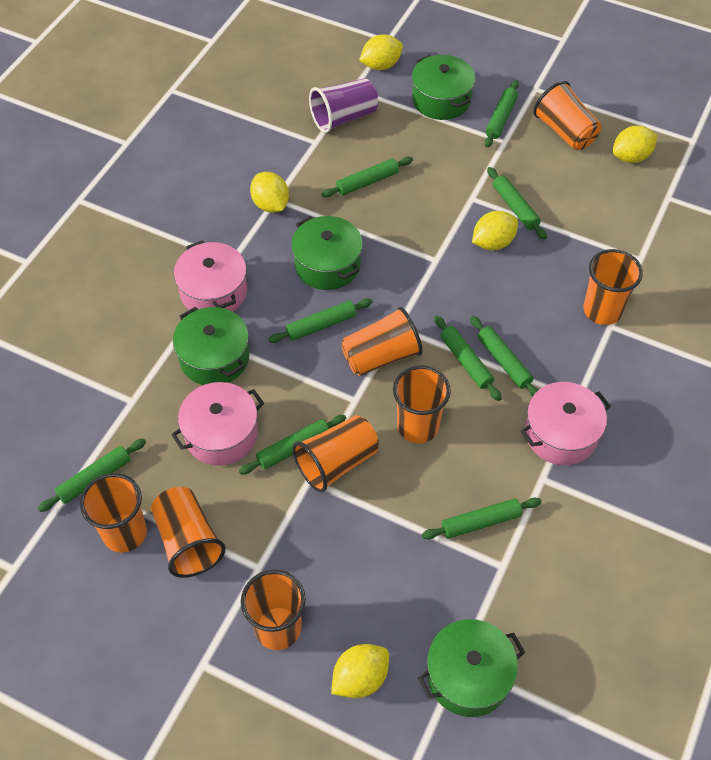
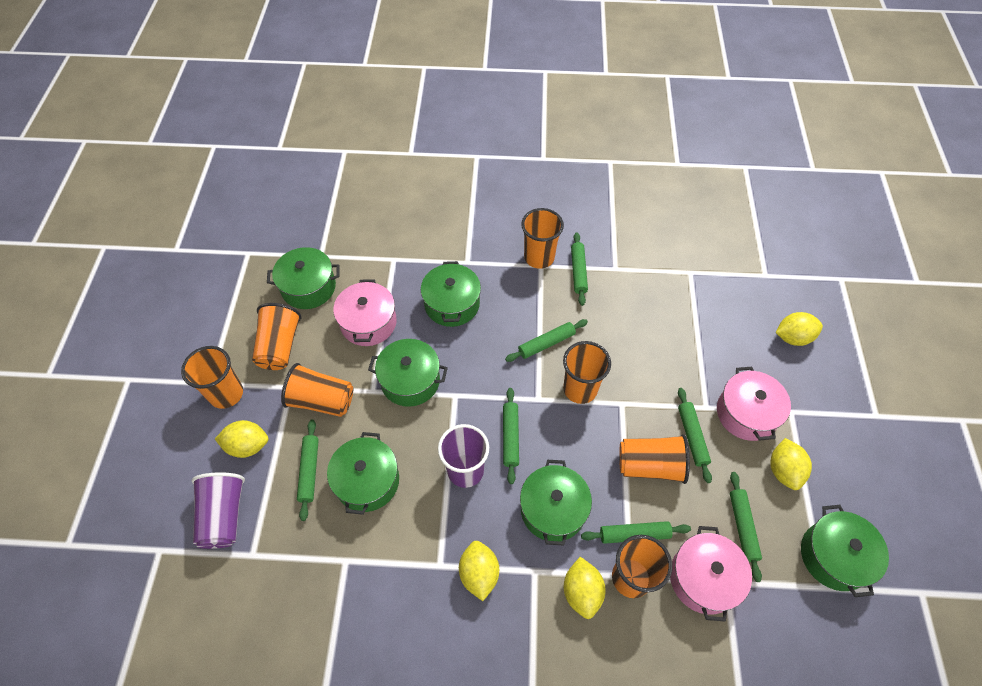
green pot: 4 -> 6
green rolling pin: 9 -> 7
orange cup: 8 -> 7
purple cup: 1 -> 2

